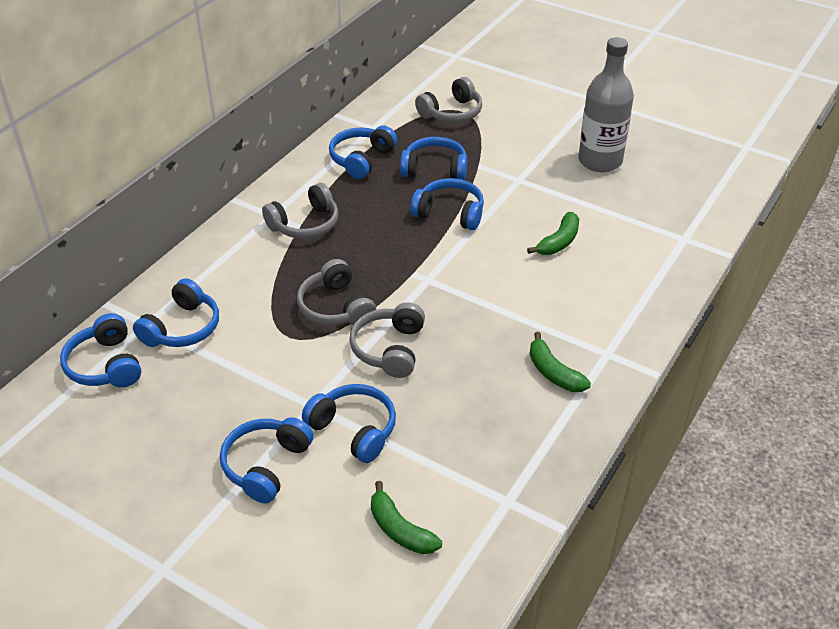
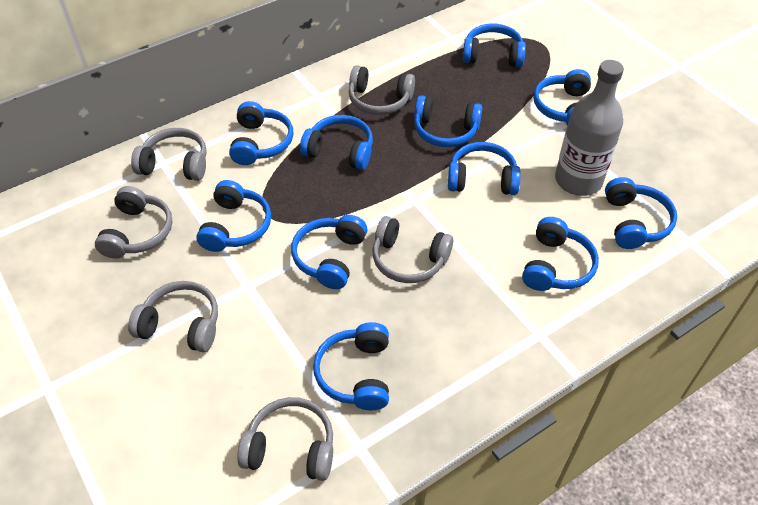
blue headphones: 7 -> 11
green banana: 3 -> 0
grey headphones: 4 -> 6

